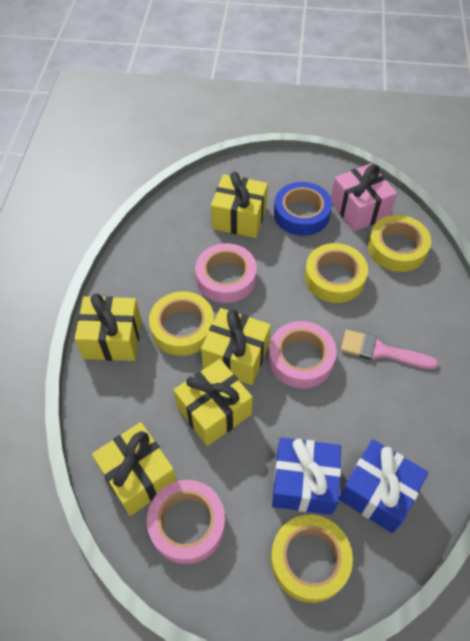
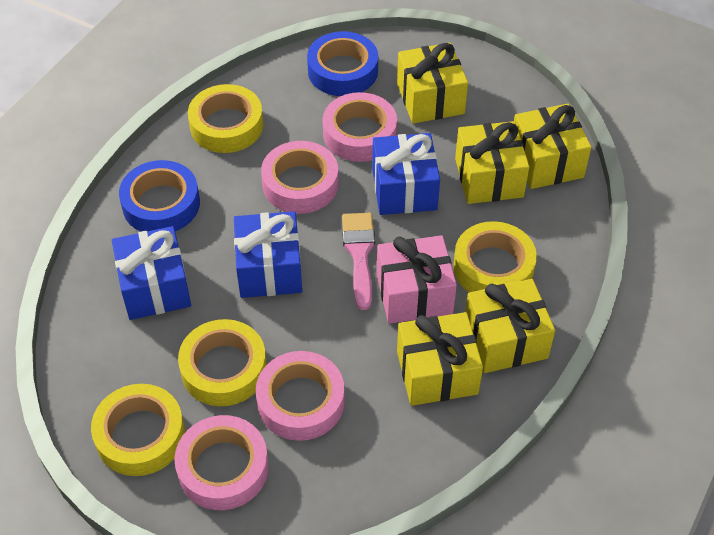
blue gift: 2 -> 3
blue tape: 1 -> 2
pink tape: 3 -> 4

